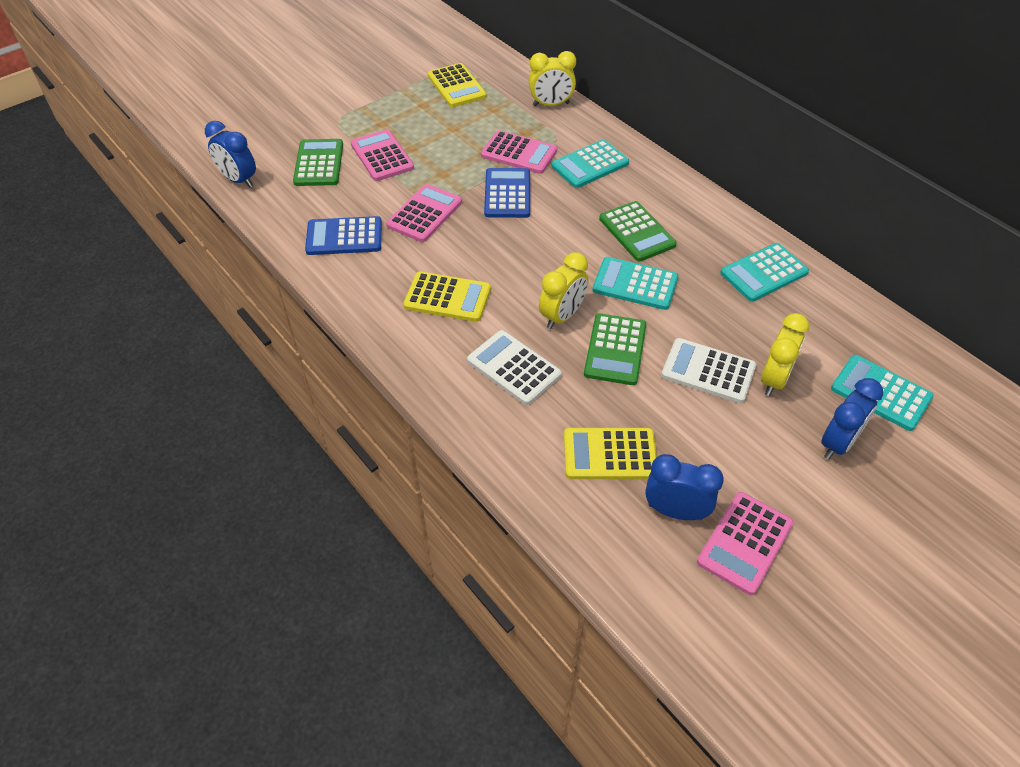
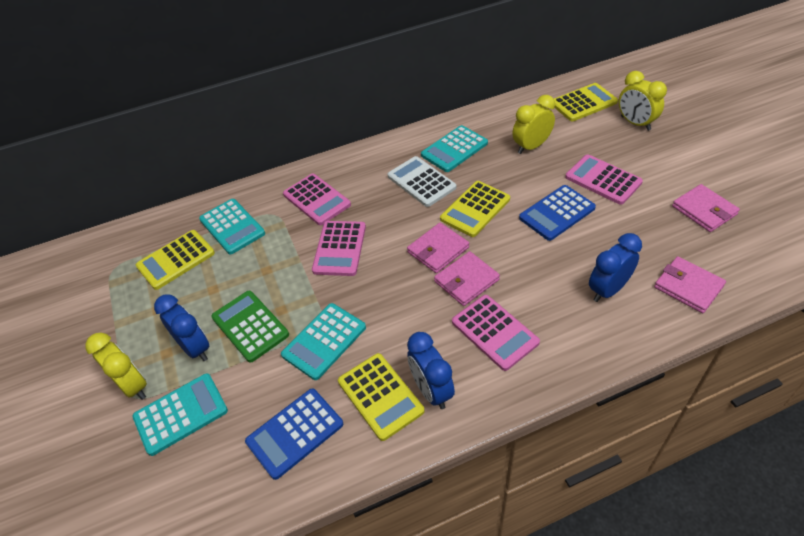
green calculator: 3 -> 1
pink wallet: 0 -> 4
white calculator: 2 -> 1
yellow calculator: 3 -> 4

